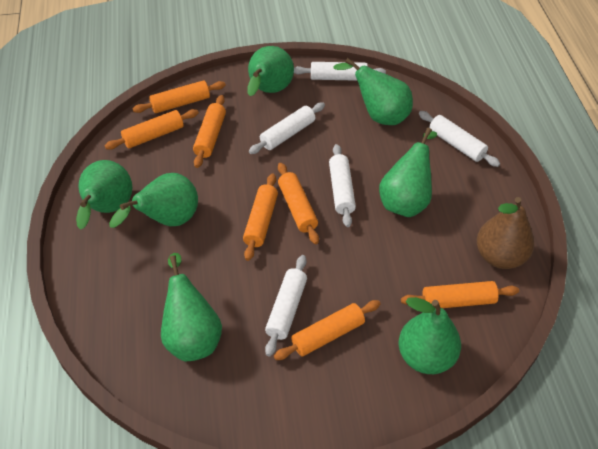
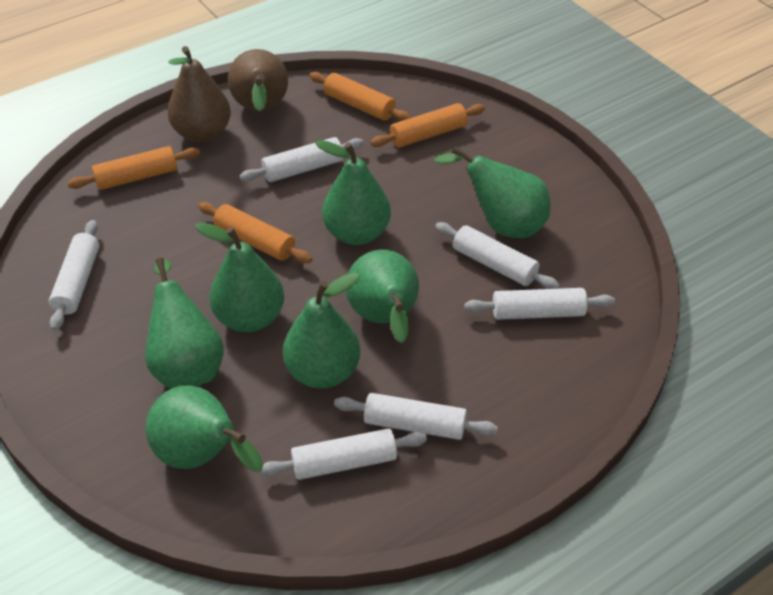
brown pear: 1 -> 2
orange rolling pin: 7 -> 4
white rolling pin: 5 -> 6

